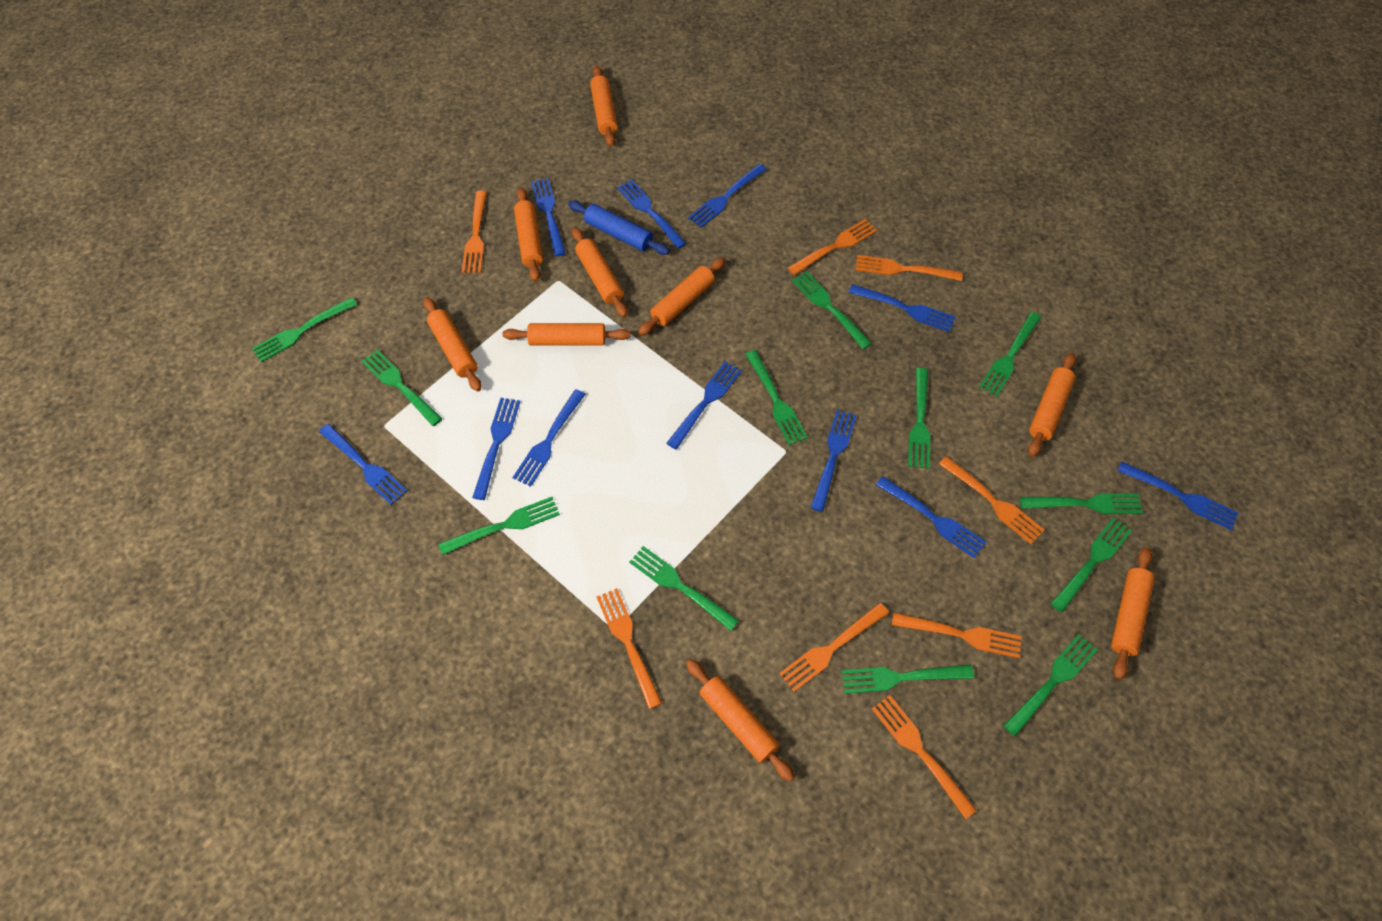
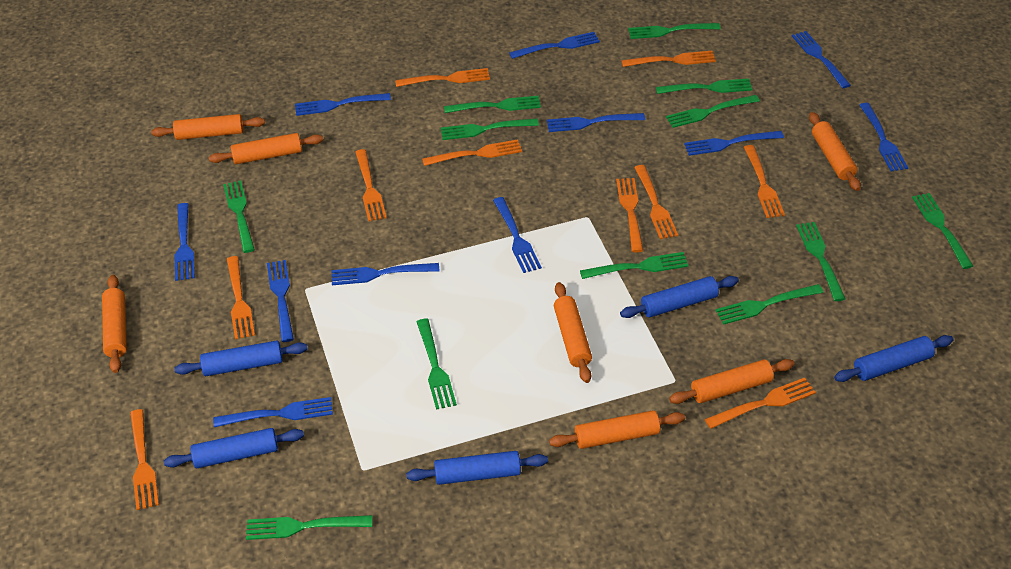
blue rolling pin: 1 -> 5
orange fork: 8 -> 10
orange rolling pin: 9 -> 7

